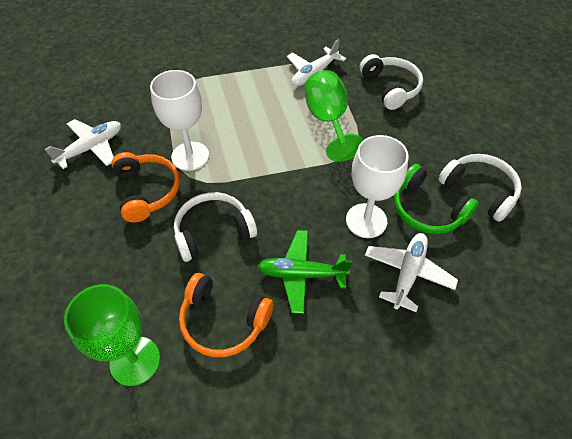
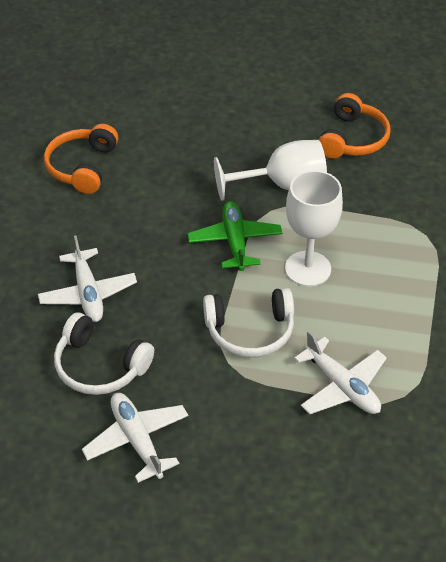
green goblet: 2 -> 0
green headphones: 1 -> 0
white headphones: 3 -> 2

